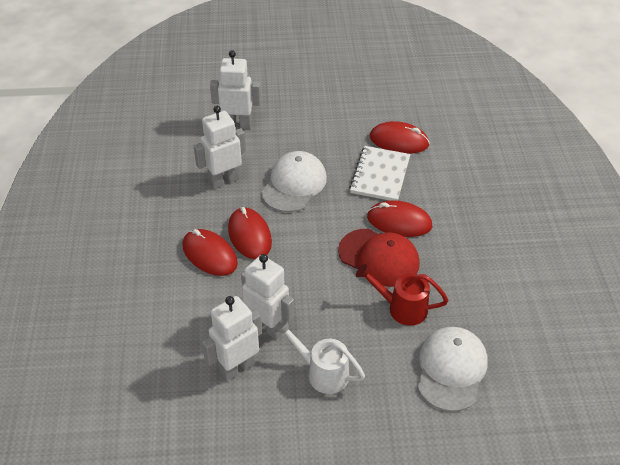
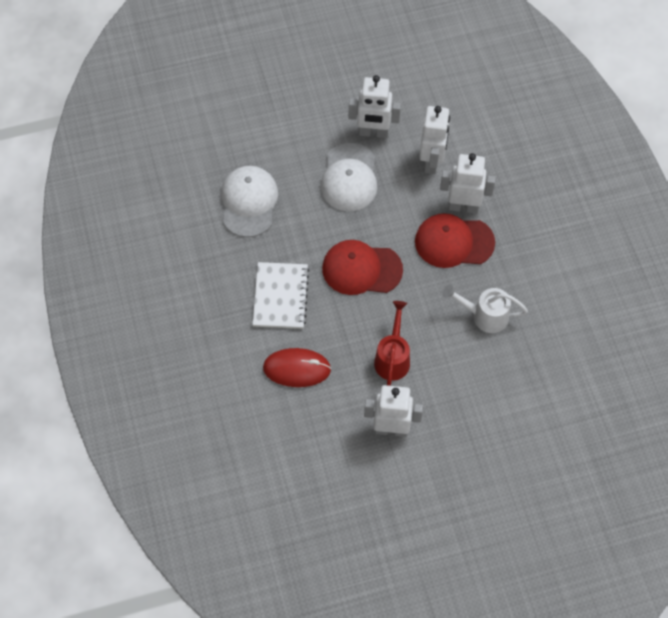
red cap: 1 -> 2
red mouse: 4 -> 1

